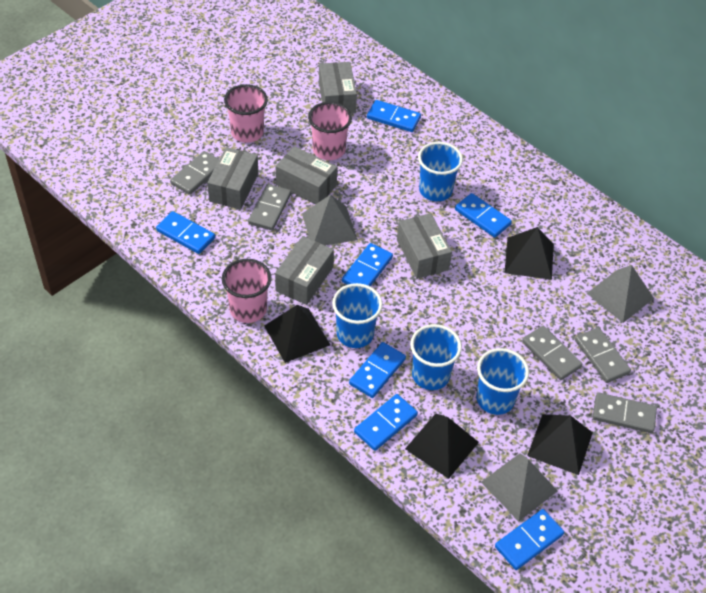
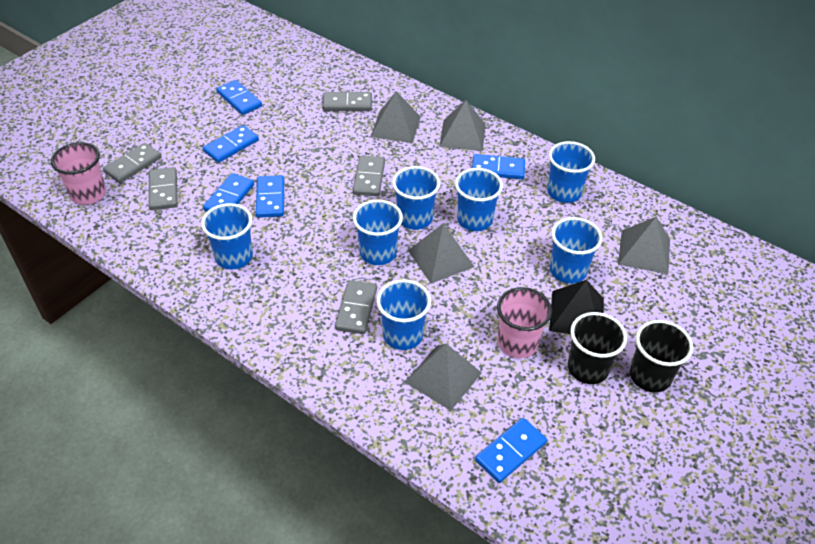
black cup: 0 -> 2
black pyramid: 4 -> 1
blue cup: 4 -> 7
blue domino: 7 -> 6
grey box: 5 -> 0
grey pyramid: 3 -> 5
pink cup: 3 -> 2

